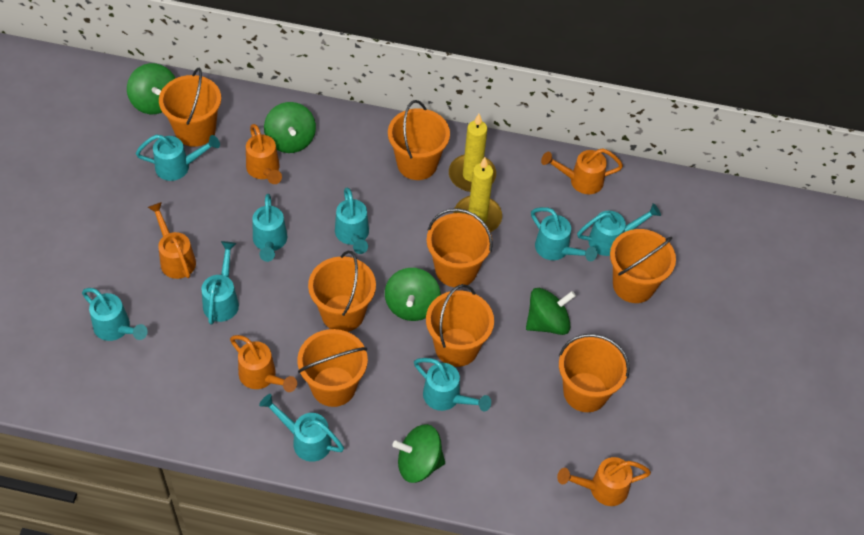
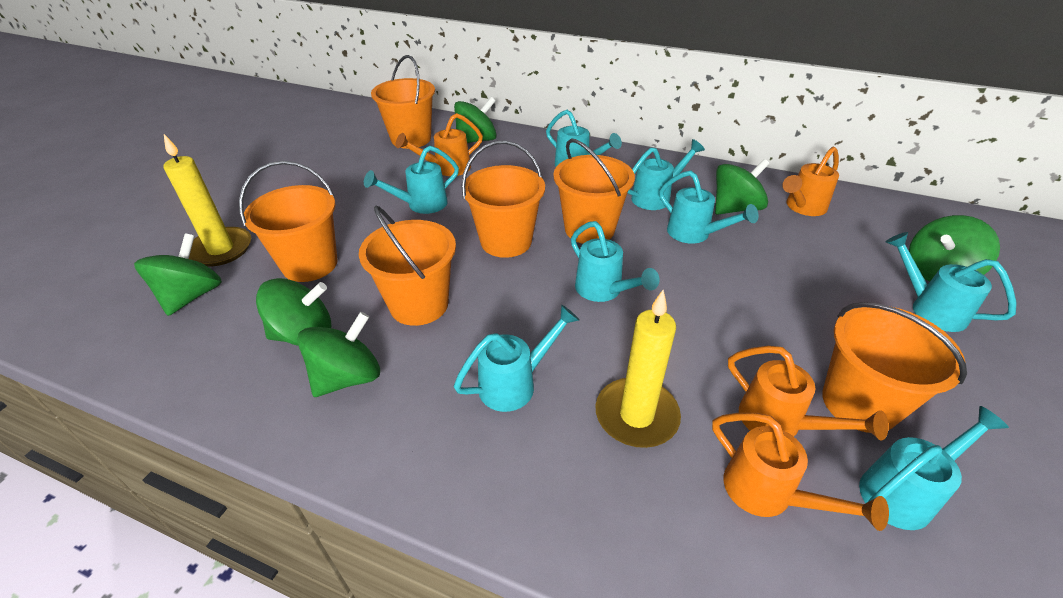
green spinning top: 5 -> 6
orange bucket: 8 -> 6
orange watering can: 5 -> 4
turquoise watering can: 9 -> 8

